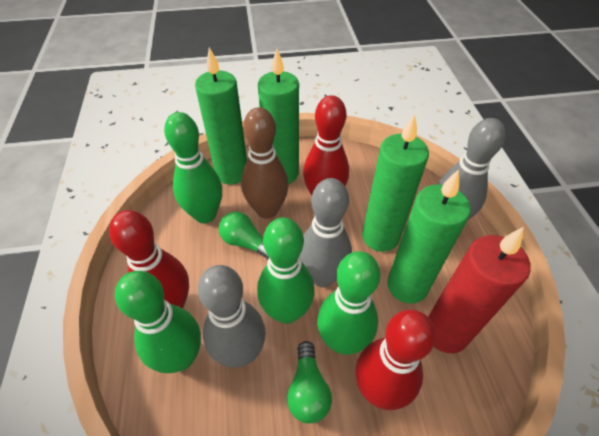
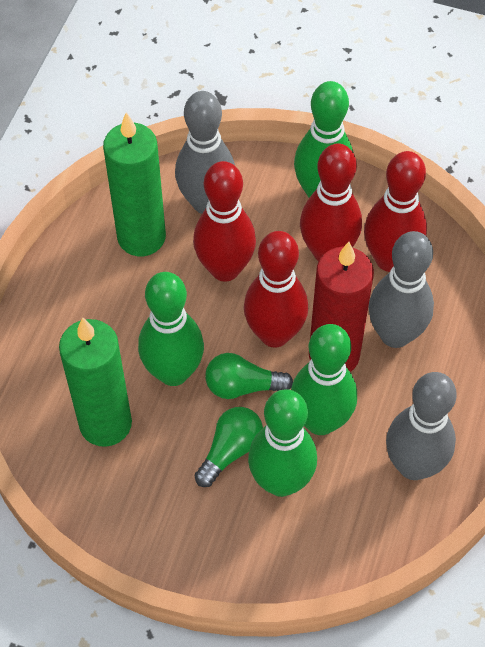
brown bowling pin: 1 -> 0
green candle: 4 -> 2
red bowling pin: 3 -> 4

